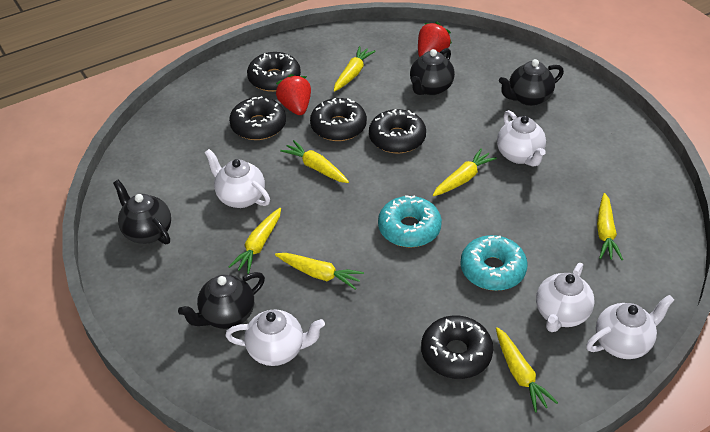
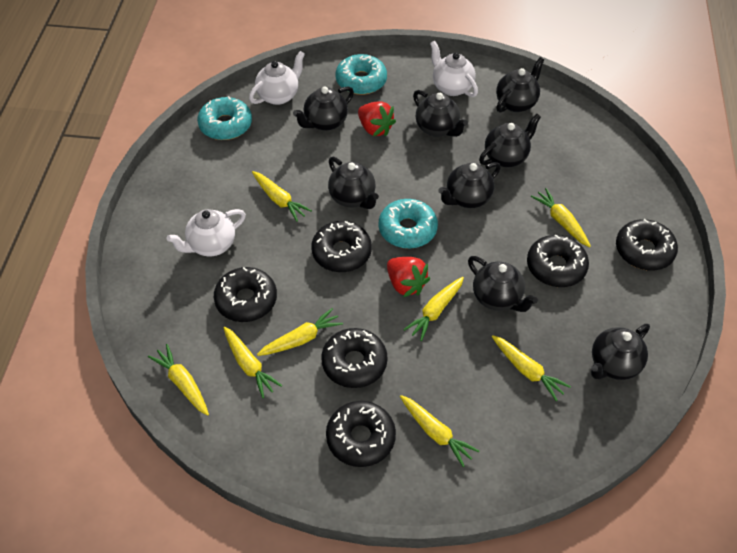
black donut: 5 -> 6
black teapot: 4 -> 8
turquoise donut: 2 -> 3
white teapot: 5 -> 3
yellow carrot: 7 -> 8

